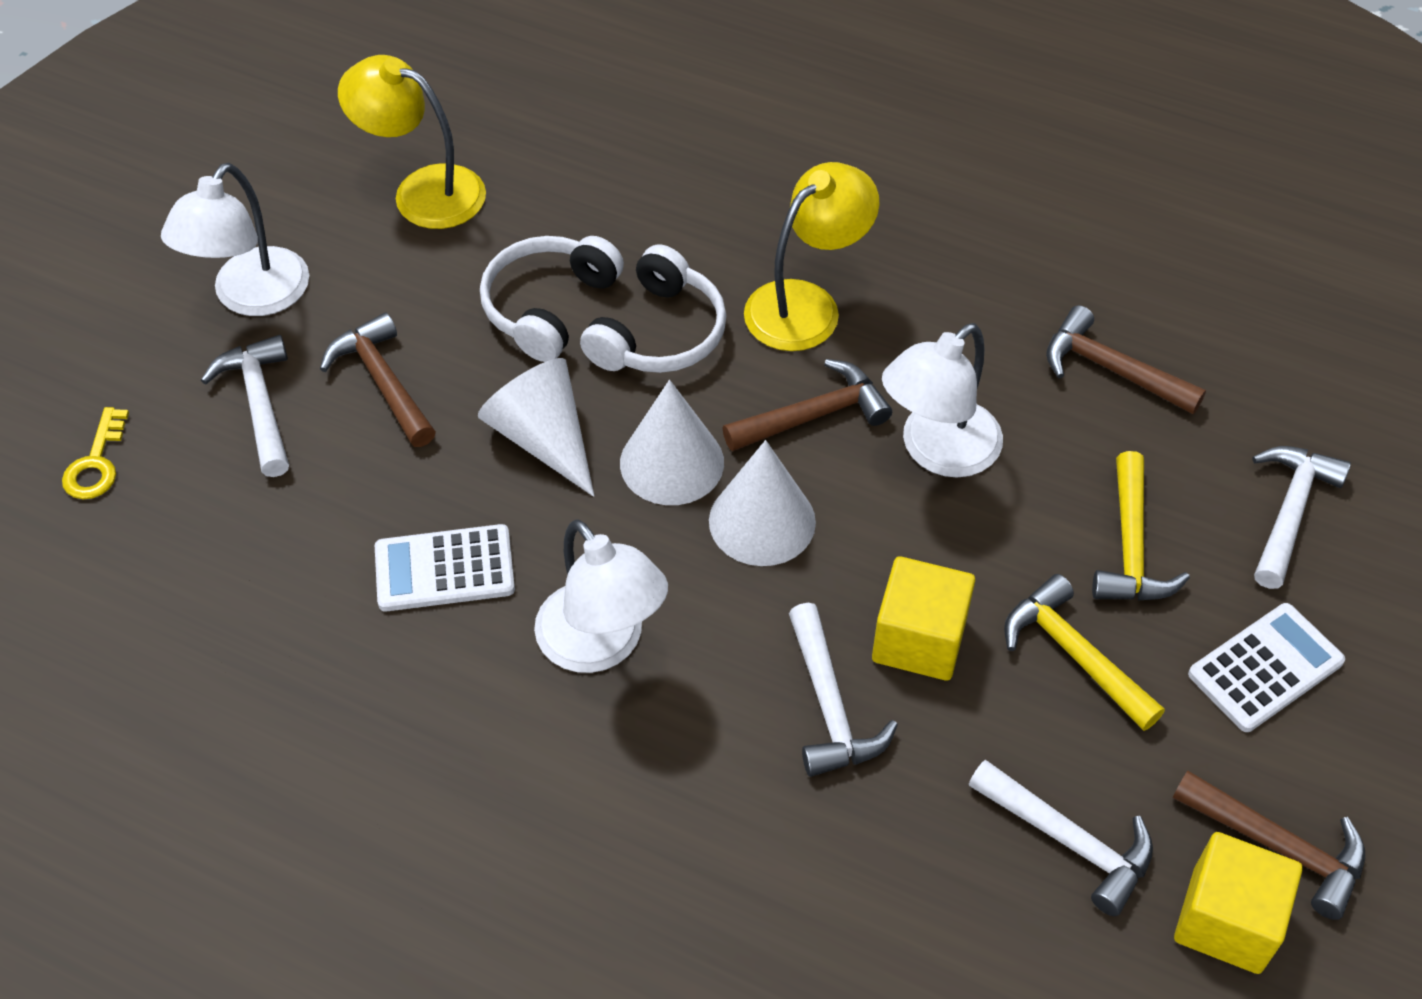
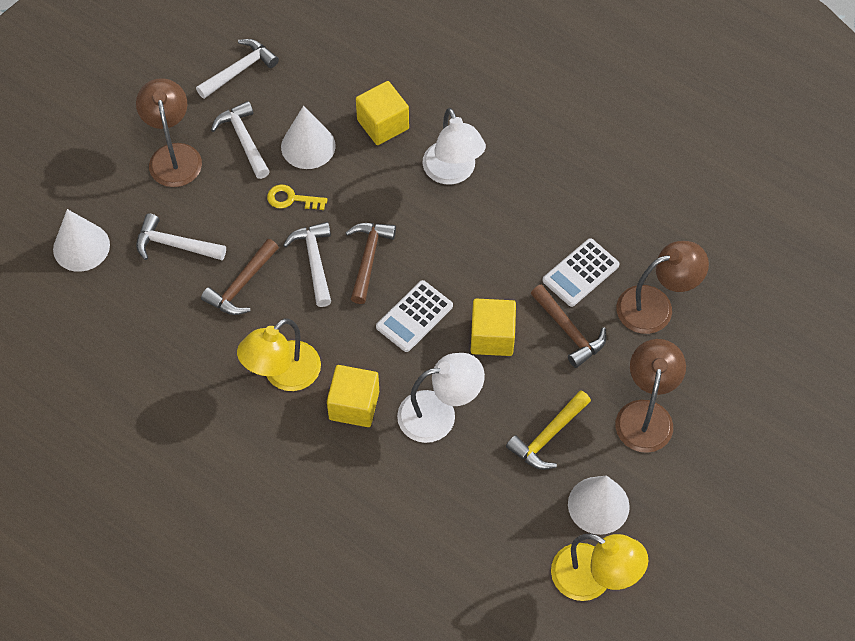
brown hammer: 4 -> 3
brown lamp: 0 -> 3
white headphones: 2 -> 0
white lamp: 3 -> 2
yellow cube: 2 -> 3
yellow hammer: 2 -> 1

